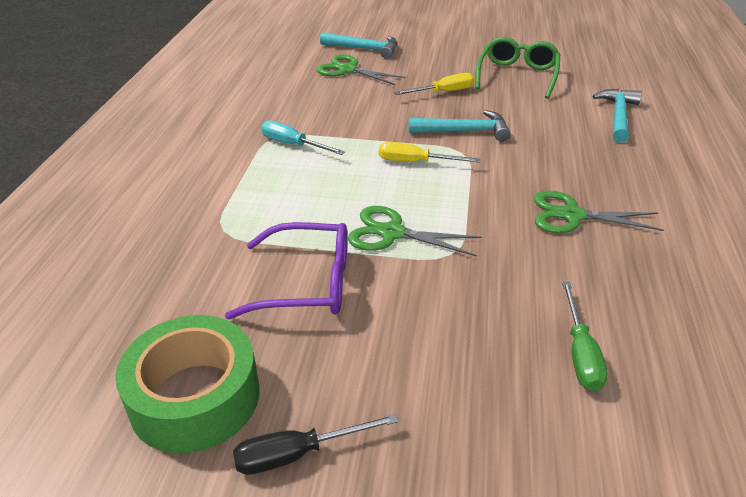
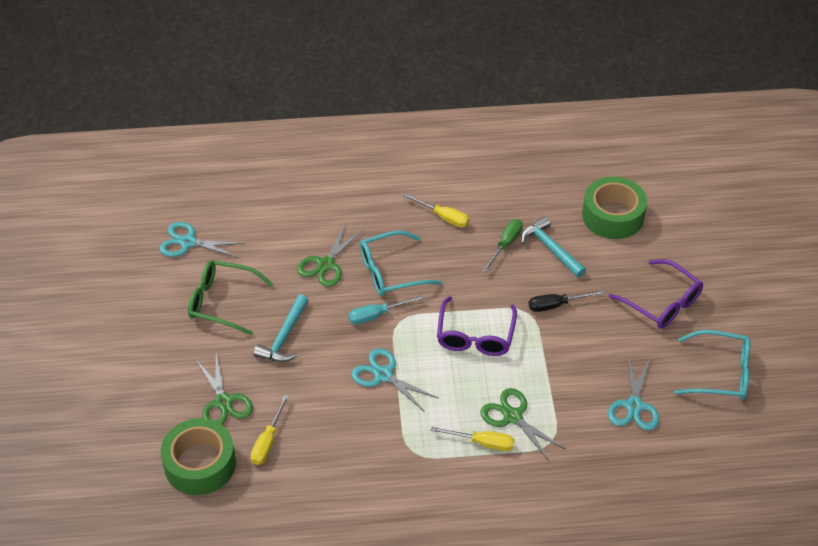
green tape: 1 -> 2
purple glasses: 1 -> 2
turquoise glasses: 0 -> 2
turquoise hammer: 3 -> 2
turquoise scissors: 0 -> 3
yellow screwdriver: 2 -> 3

